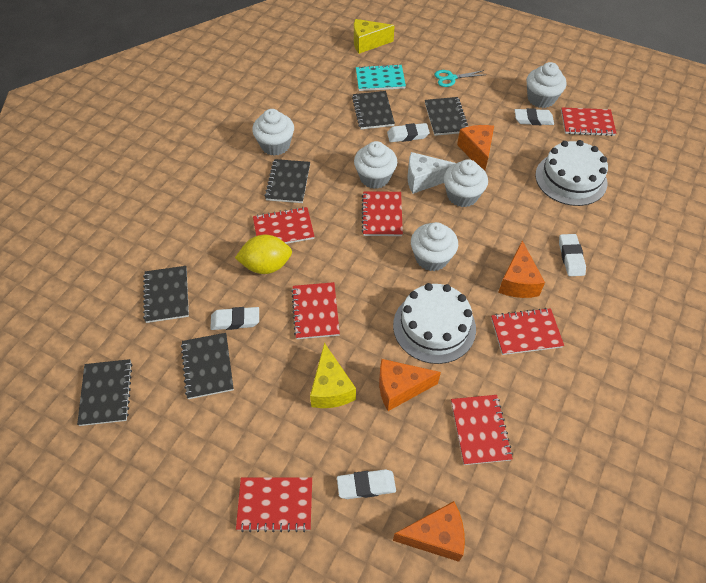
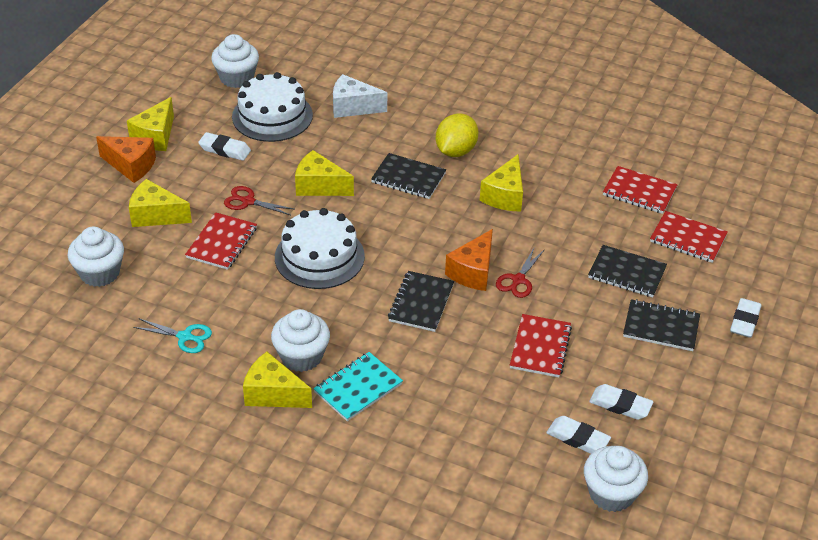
black notebook: 6 -> 4
orange cheese: 4 -> 2
red notebook: 7 -> 4
red scissors: 0 -> 2
white cupcake: 5 -> 4
white eraser: 5 -> 4
yellow cheese: 2 -> 5

